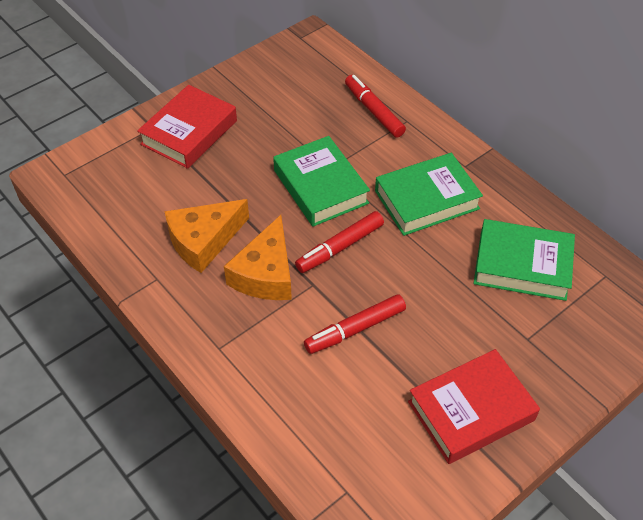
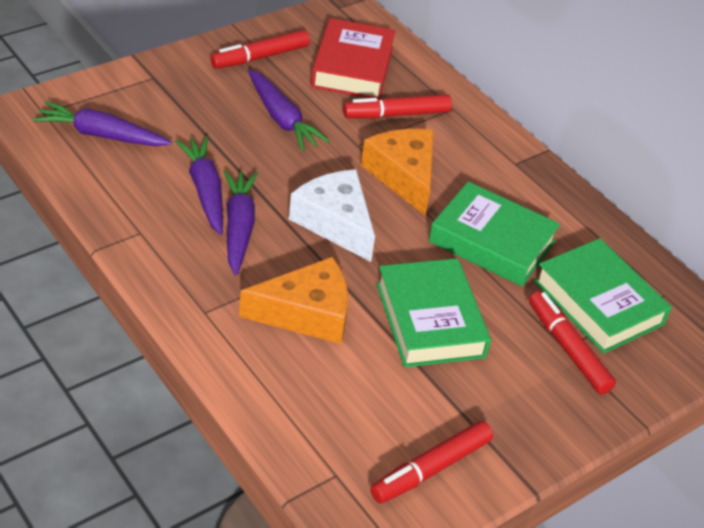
purple carrot: 0 -> 4
red book: 2 -> 1
red marker: 3 -> 4
white cheese: 0 -> 1

